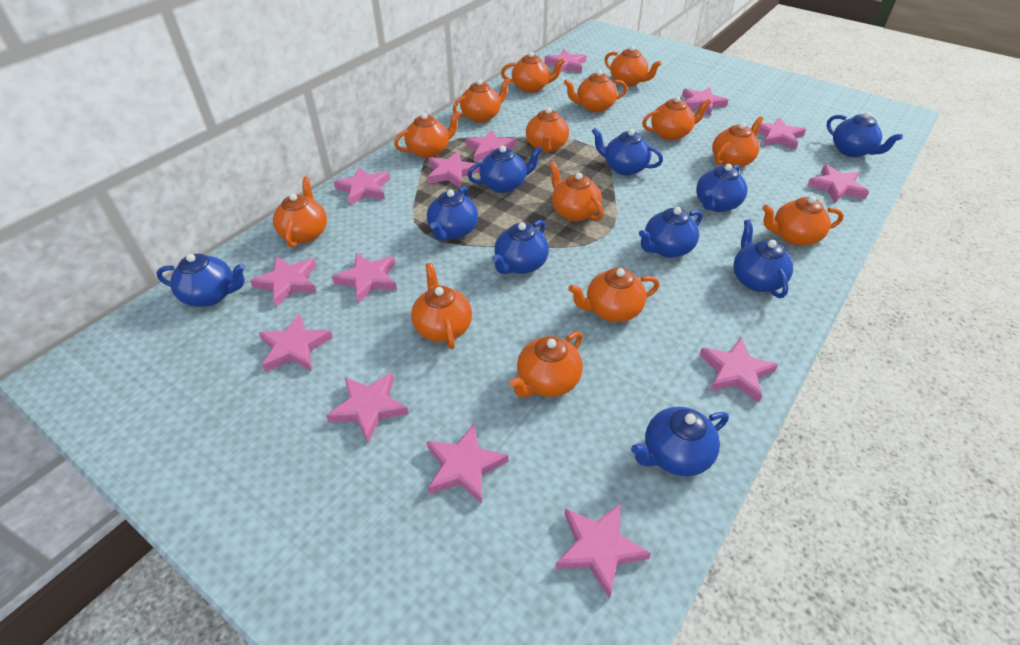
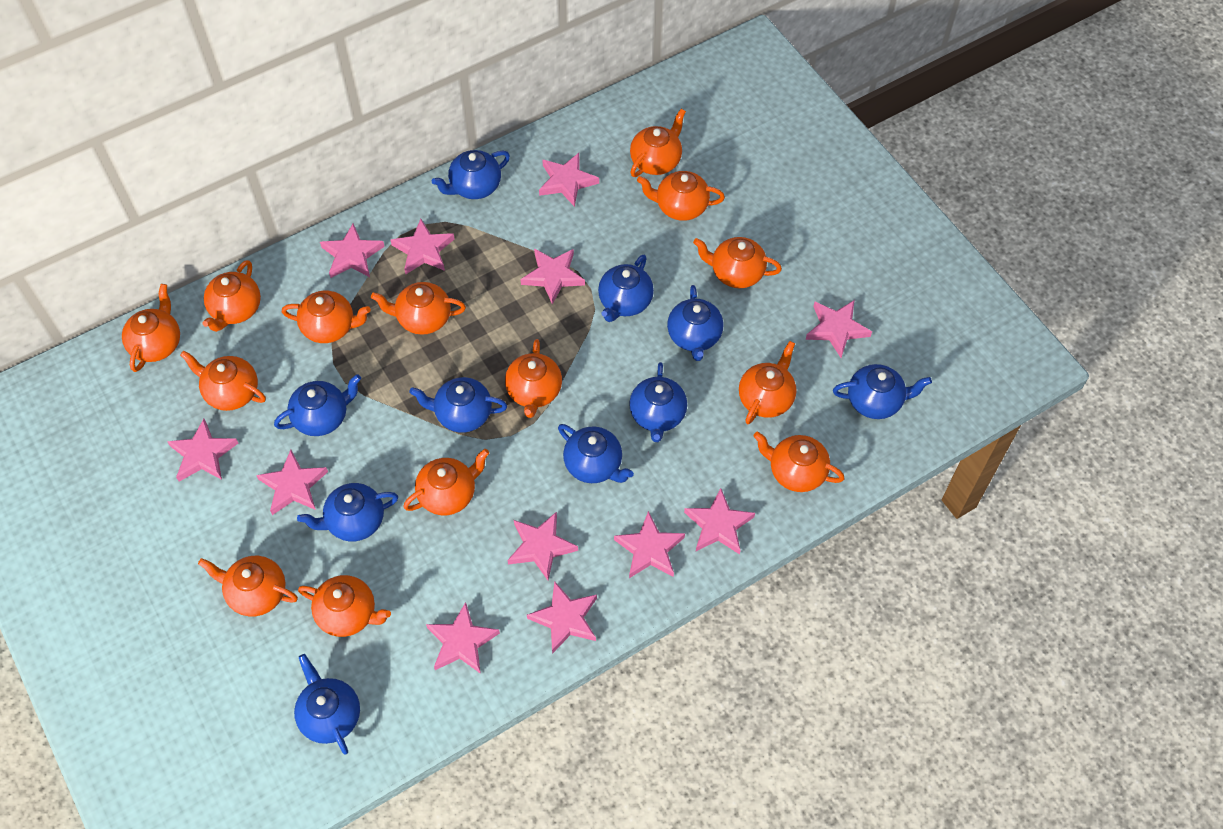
pink star: 14 -> 12

